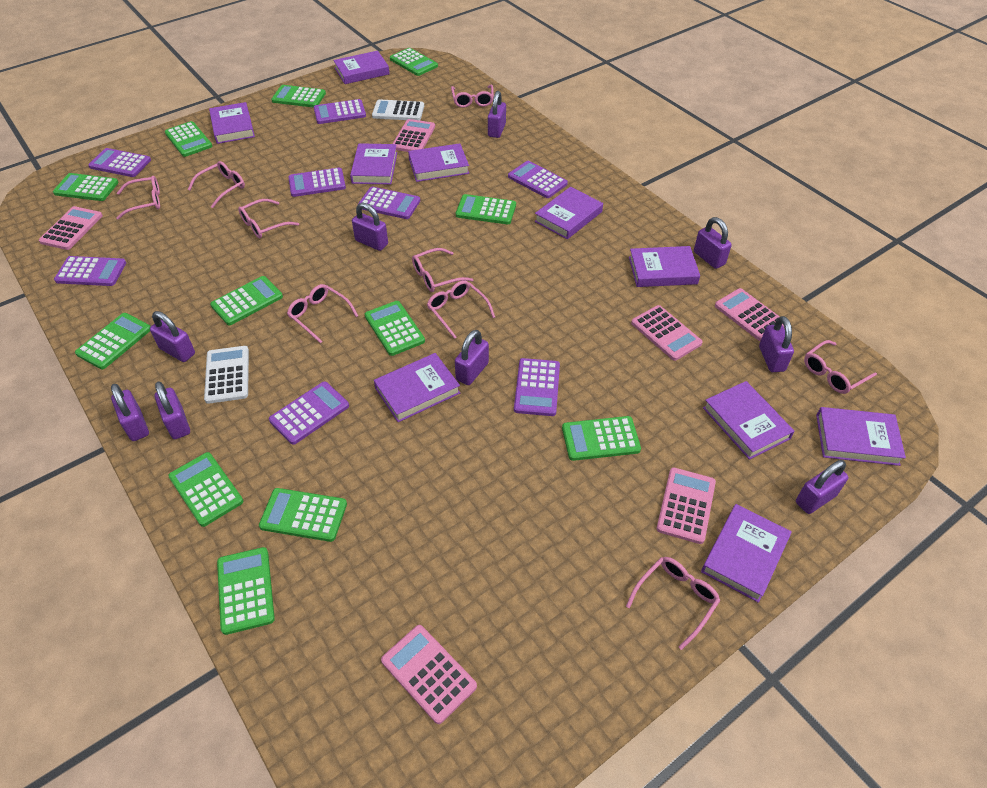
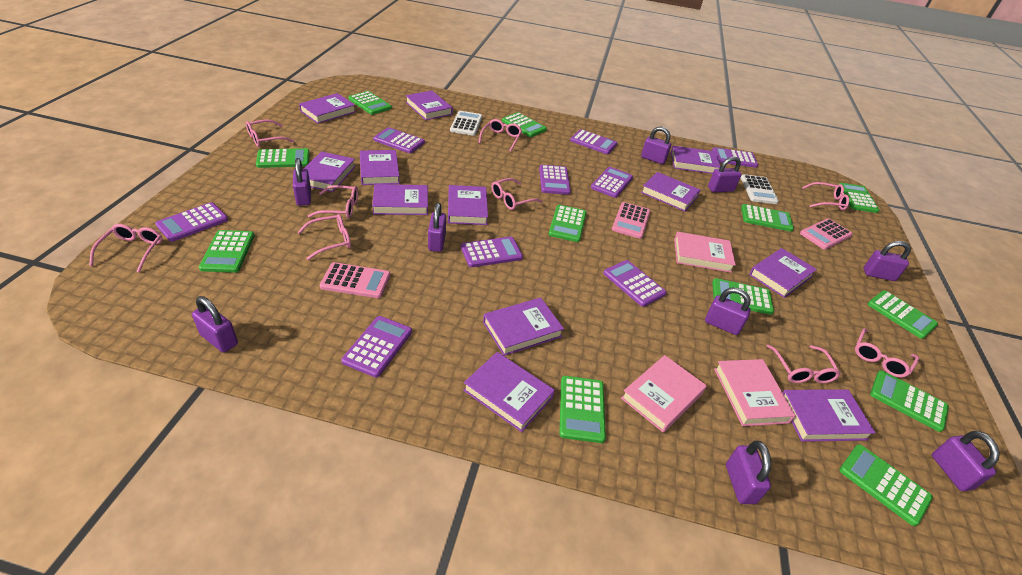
pink book: 0 -> 3
pink calculator: 6 -> 3
purple book: 10 -> 12
purple calculator: 8 -> 9

